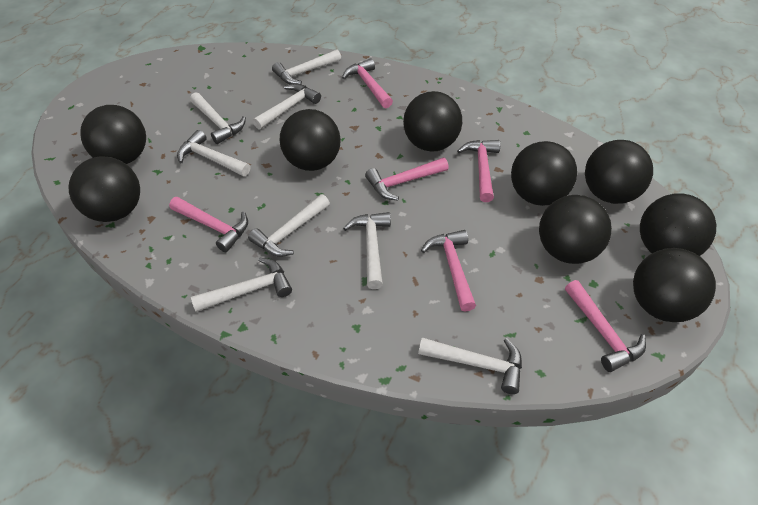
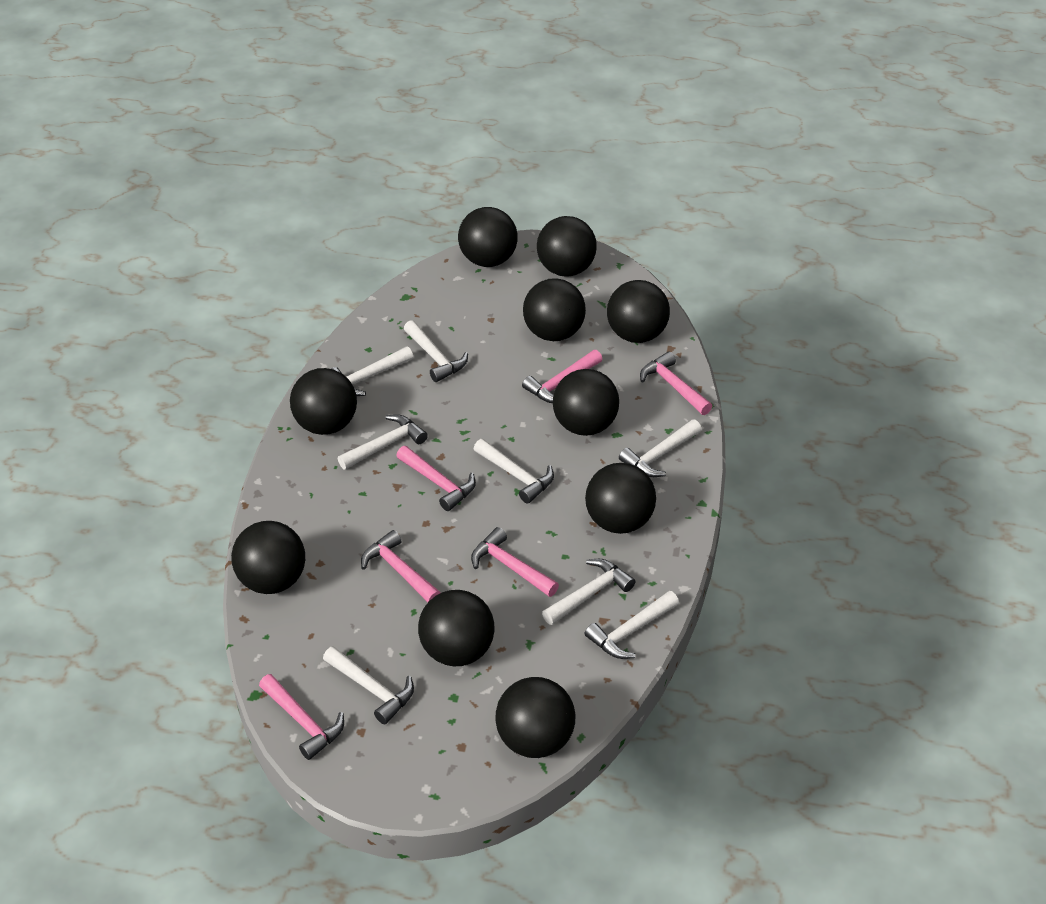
black ball: 9 -> 10

